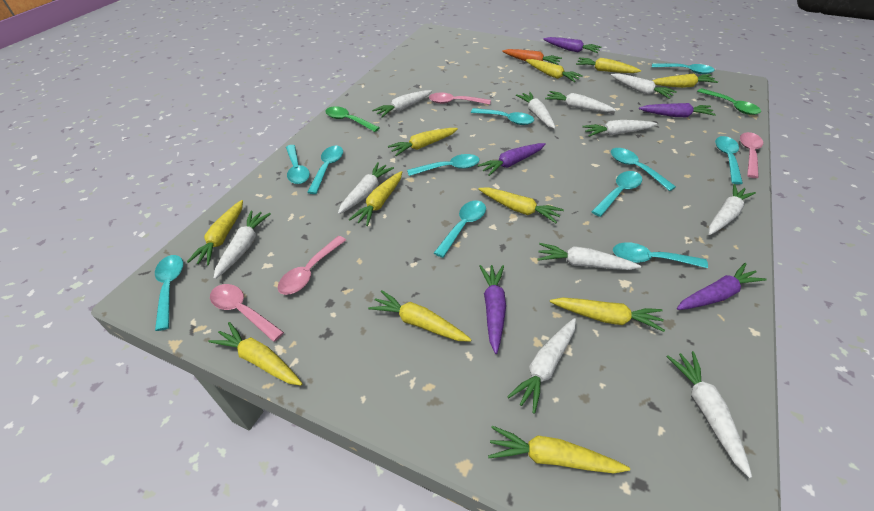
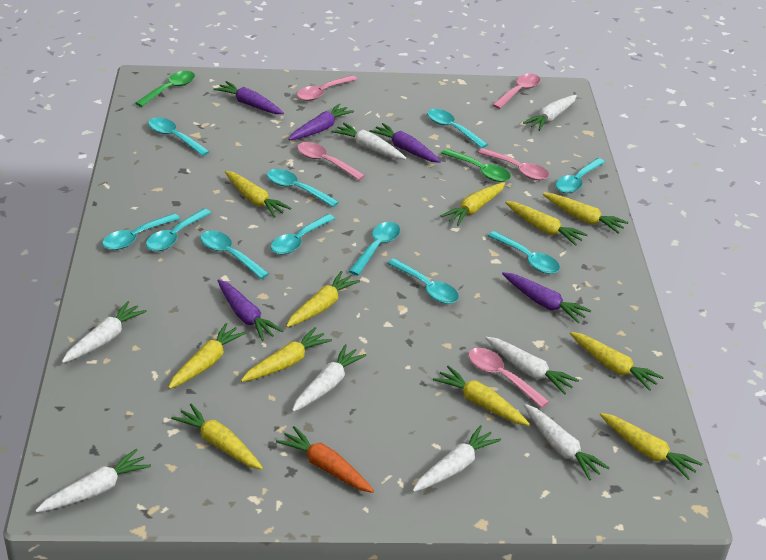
pink spoon: 4 -> 5
white carrot: 11 -> 8

